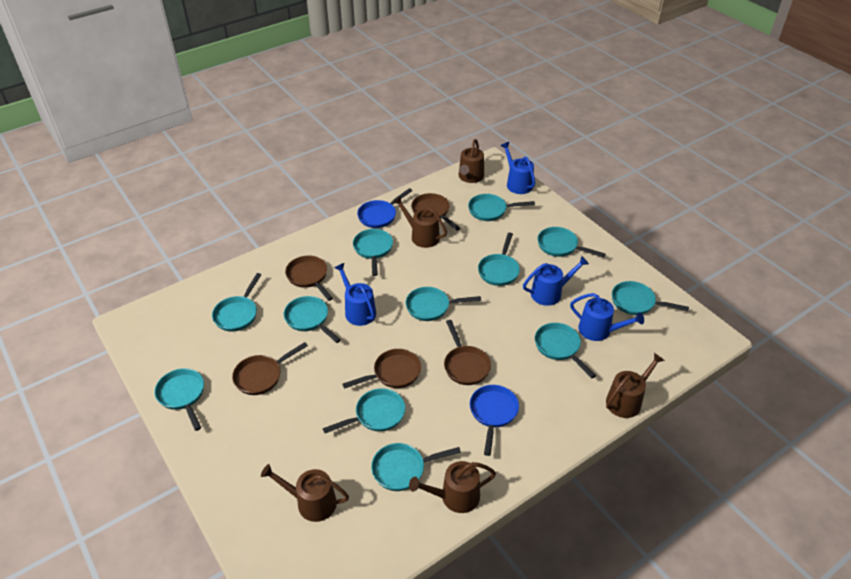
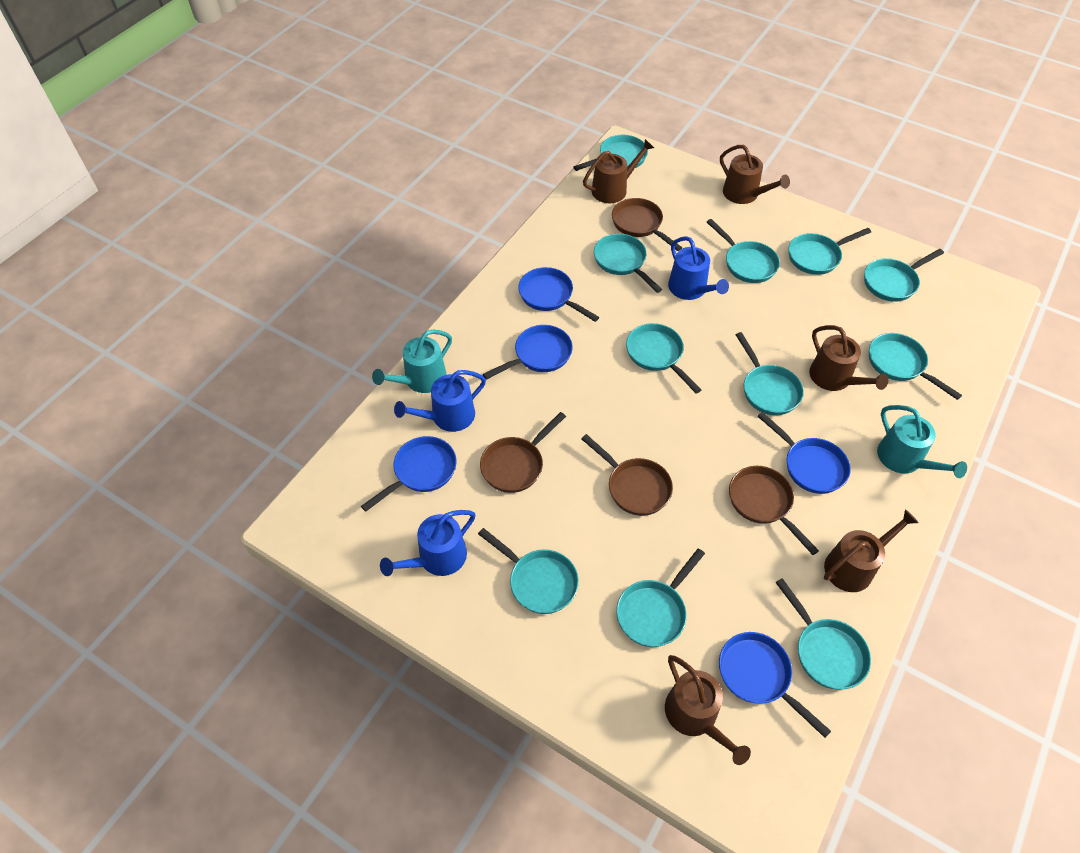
blue pan: 2 -> 5
blue watering can: 4 -> 3
brown pan: 5 -> 4
turquoise pan: 12 -> 11
turquoise watering can: 0 -> 2

